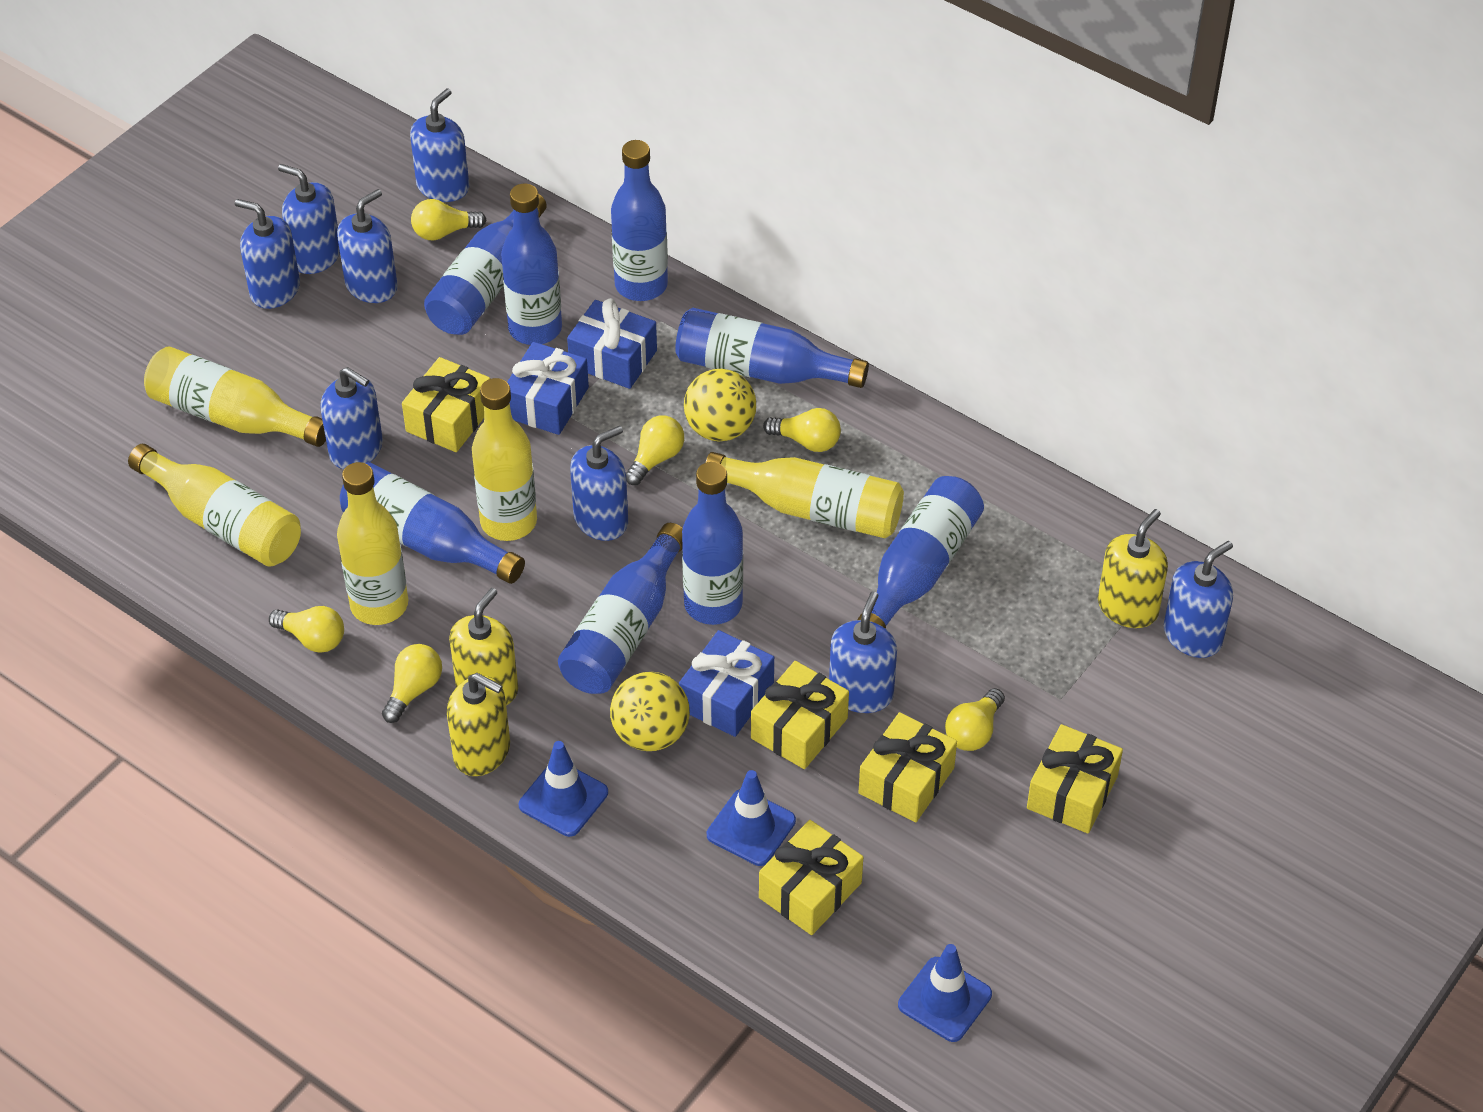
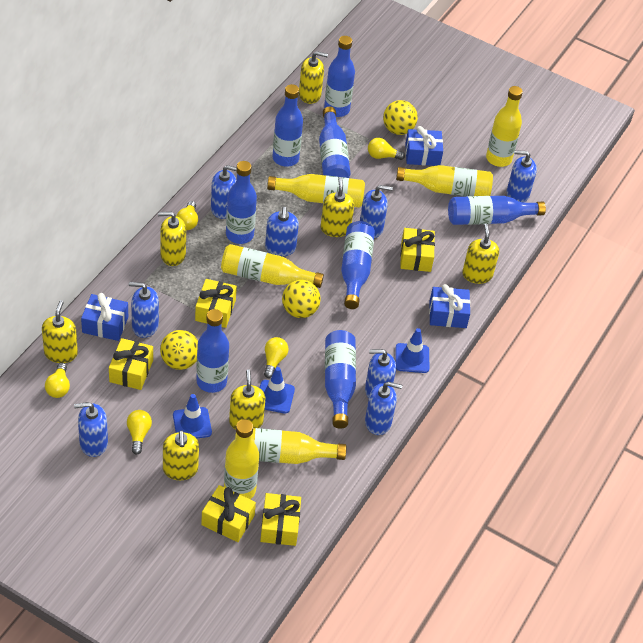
yellow ball: 2 -> 3
yellow bottle: 5 -> 6
yellow light bulb: 6 -> 5
yellow soap dispenser: 3 -> 7

